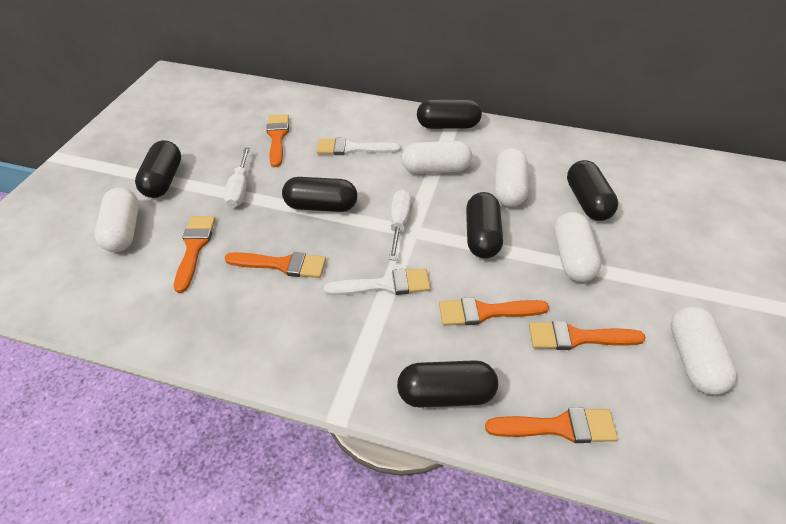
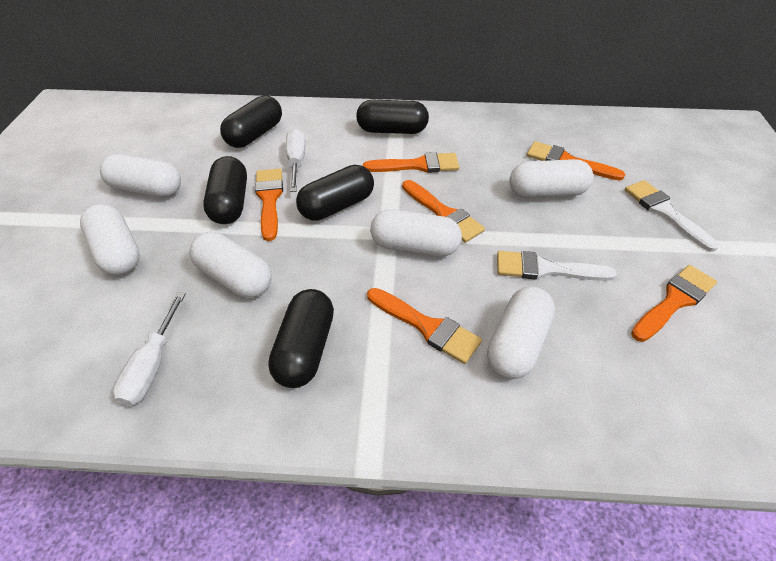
black capsule: 6 -> 5
white capsule: 5 -> 6

